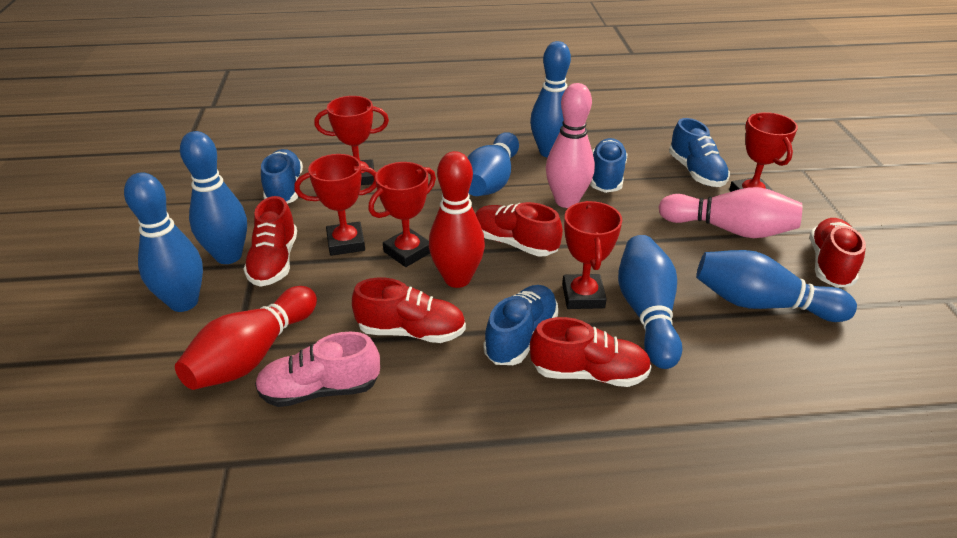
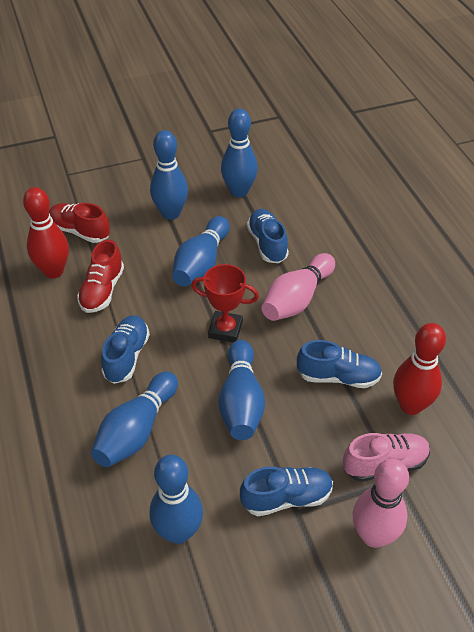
red shoe: 5 -> 2
red trophy: 5 -> 1

